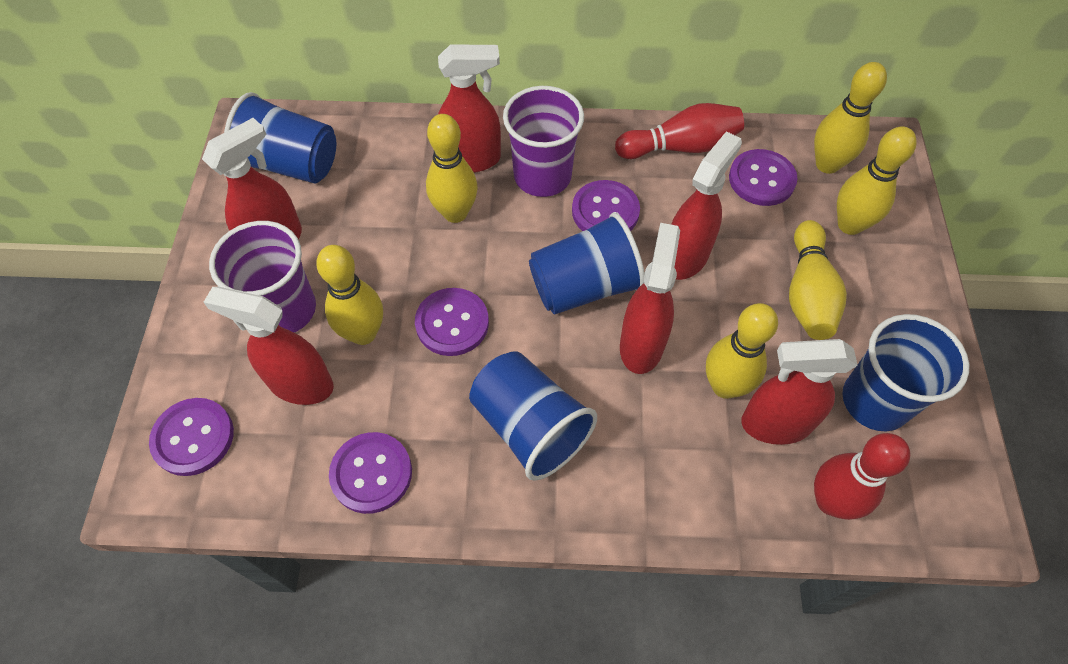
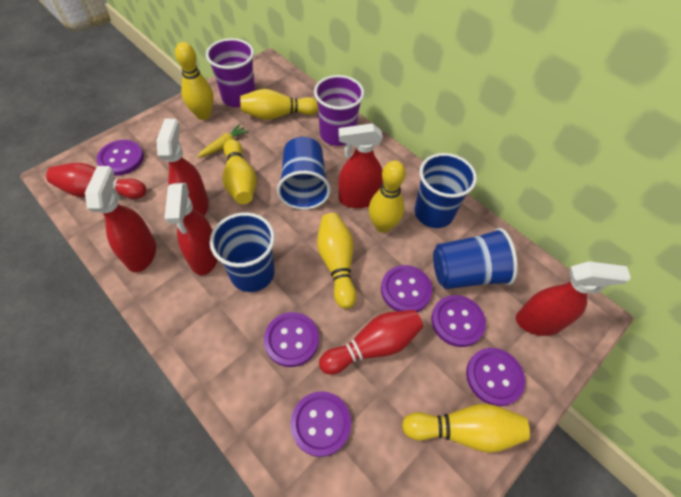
purple button: 5 -> 6
red spray bottle: 6 -> 5
yellow carrot: 0 -> 1

